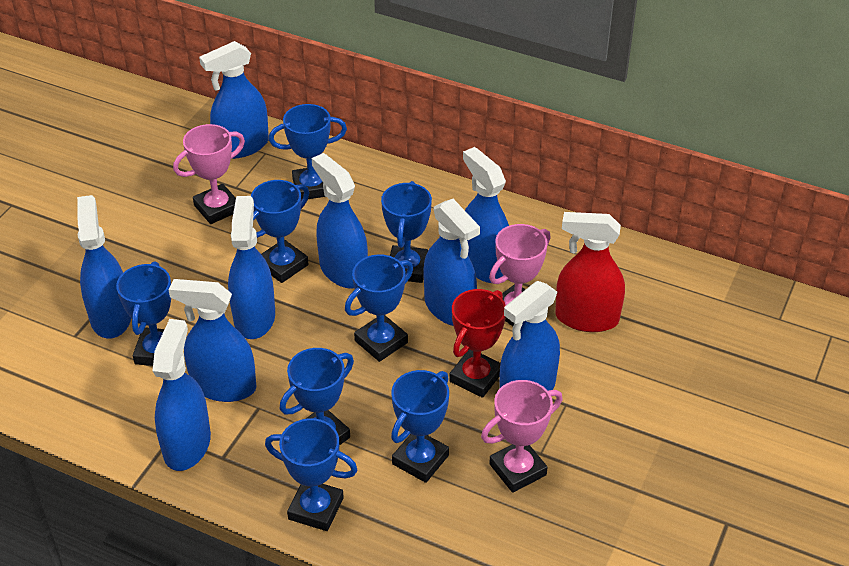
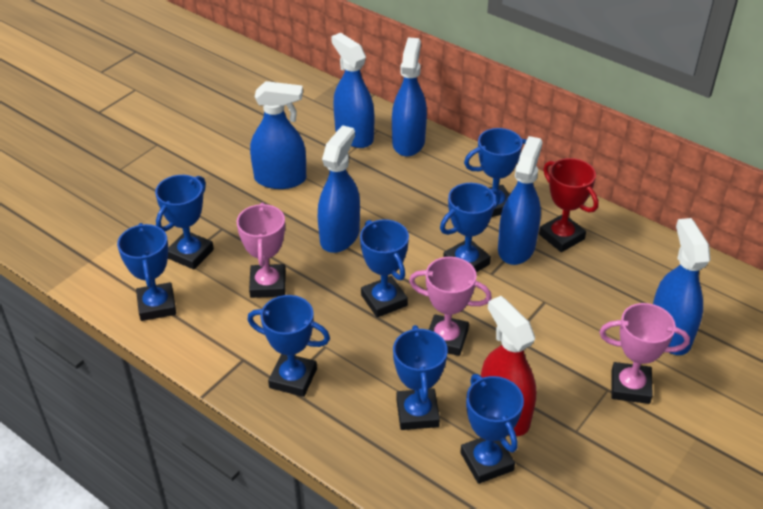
blue spray bottle: 9 -> 6

